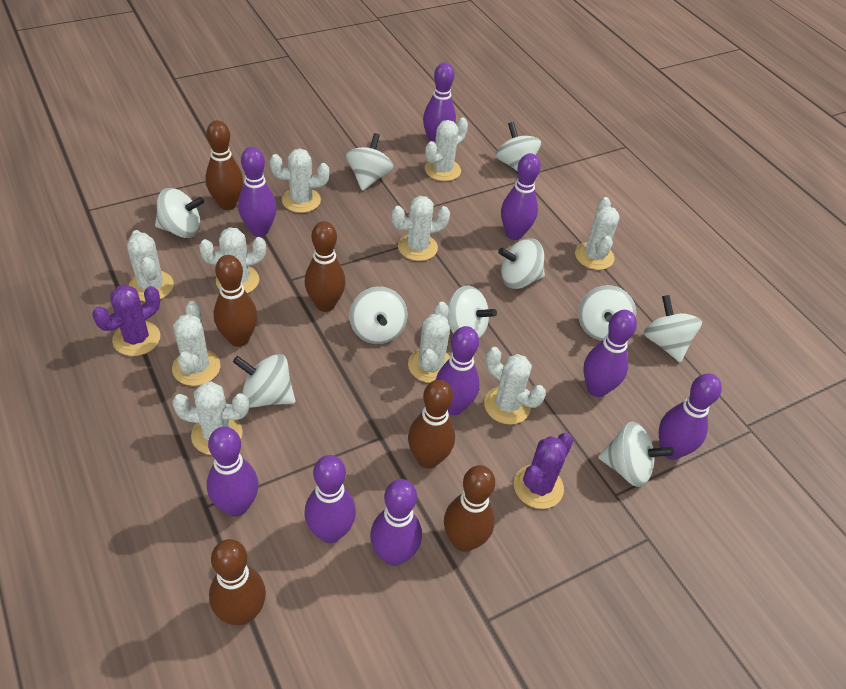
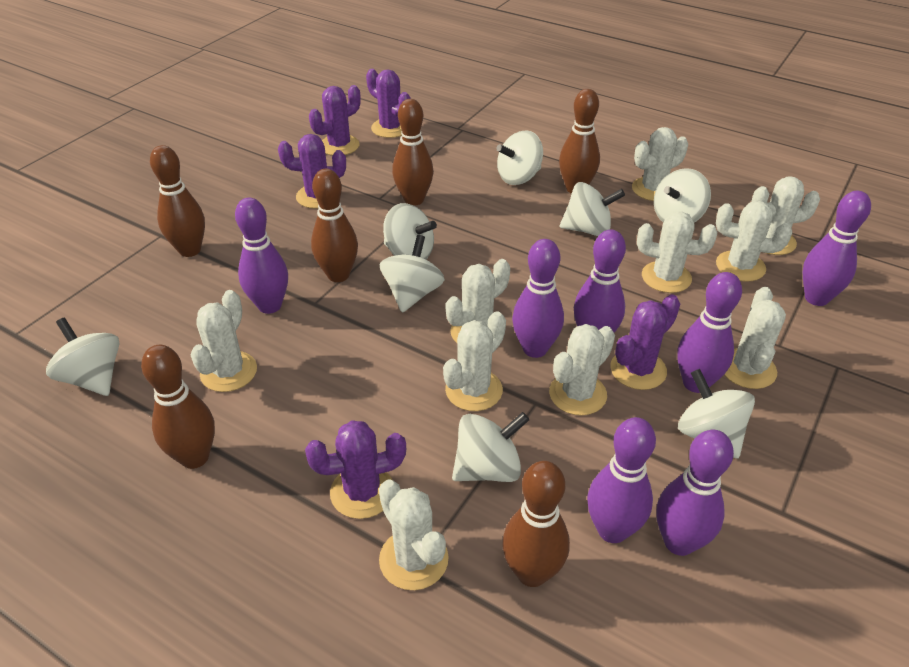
purple bowling pin: 9 -> 7
purple cactus: 2 -> 5
white spinning top: 10 -> 8

